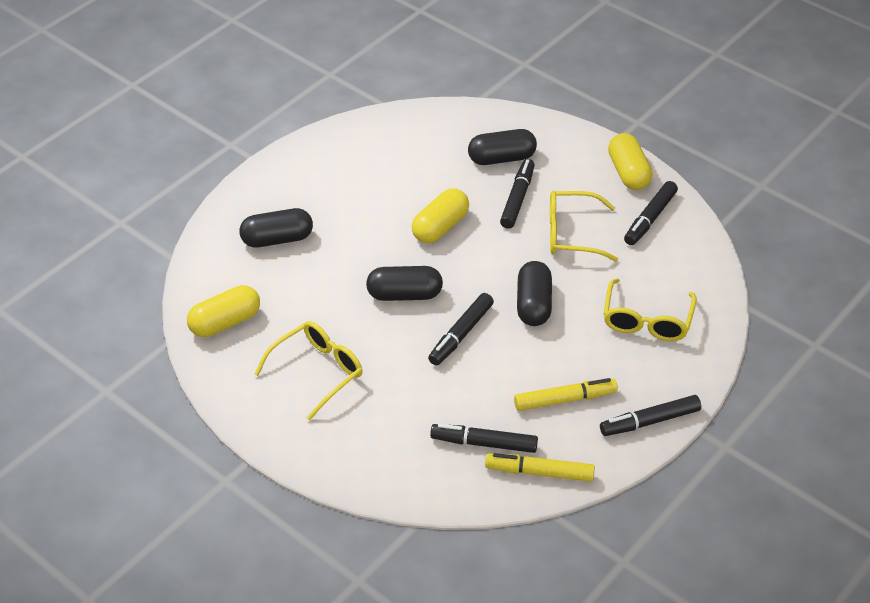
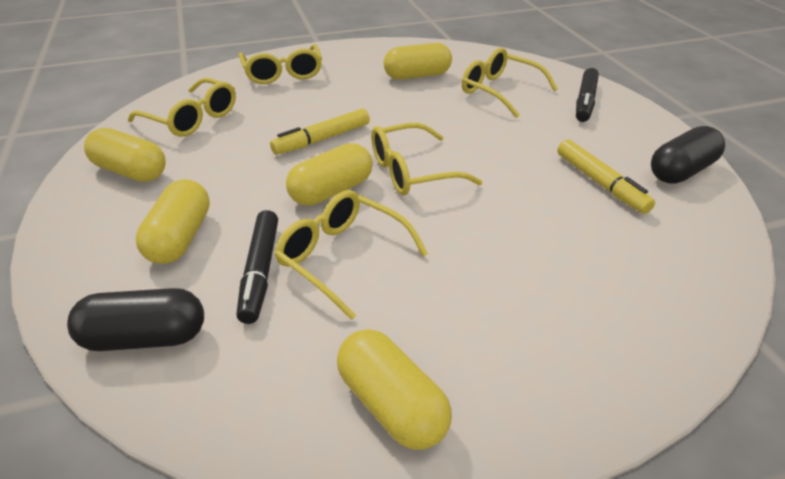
black capsule: 4 -> 2
black marker: 5 -> 2
yellow capsule: 3 -> 5
yellow glasses: 3 -> 5

